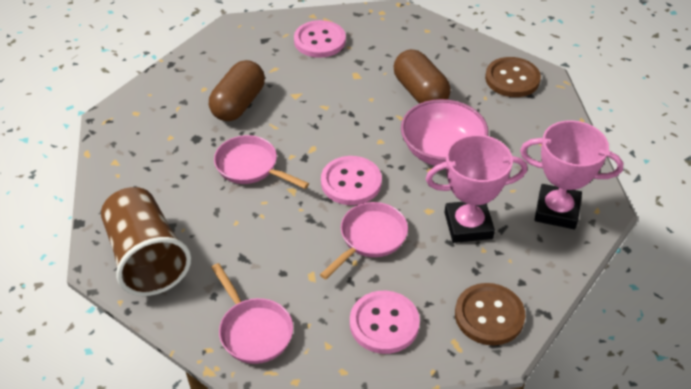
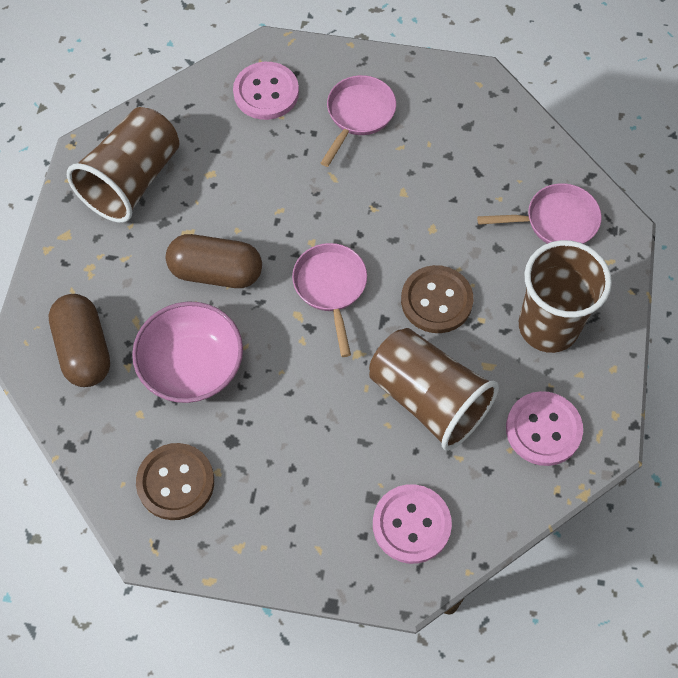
brown cup: 1 -> 3
pink trophy: 2 -> 0

